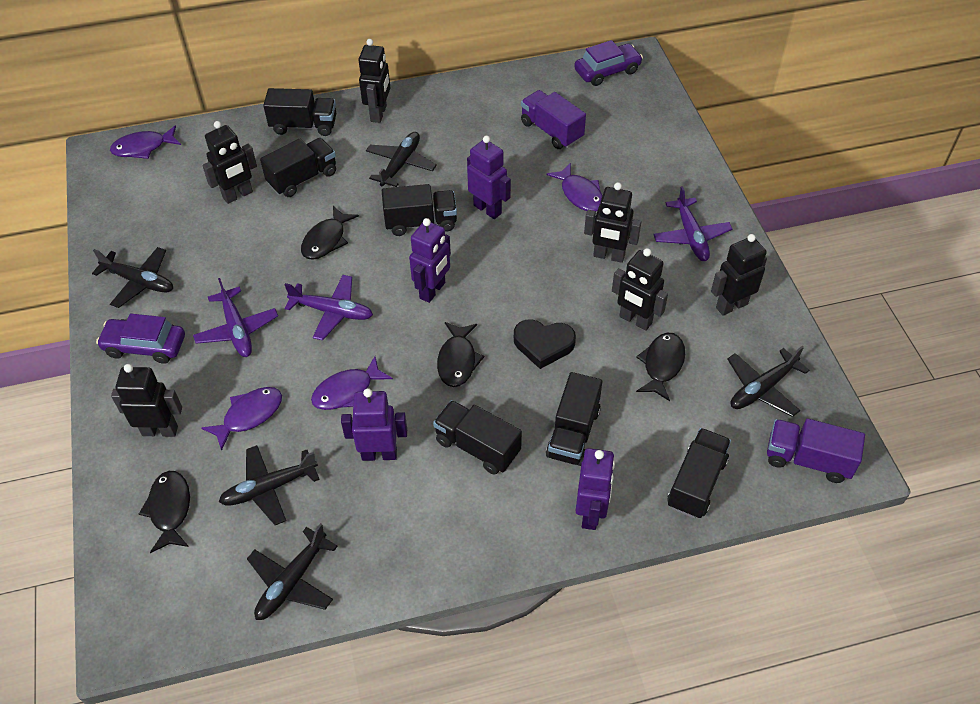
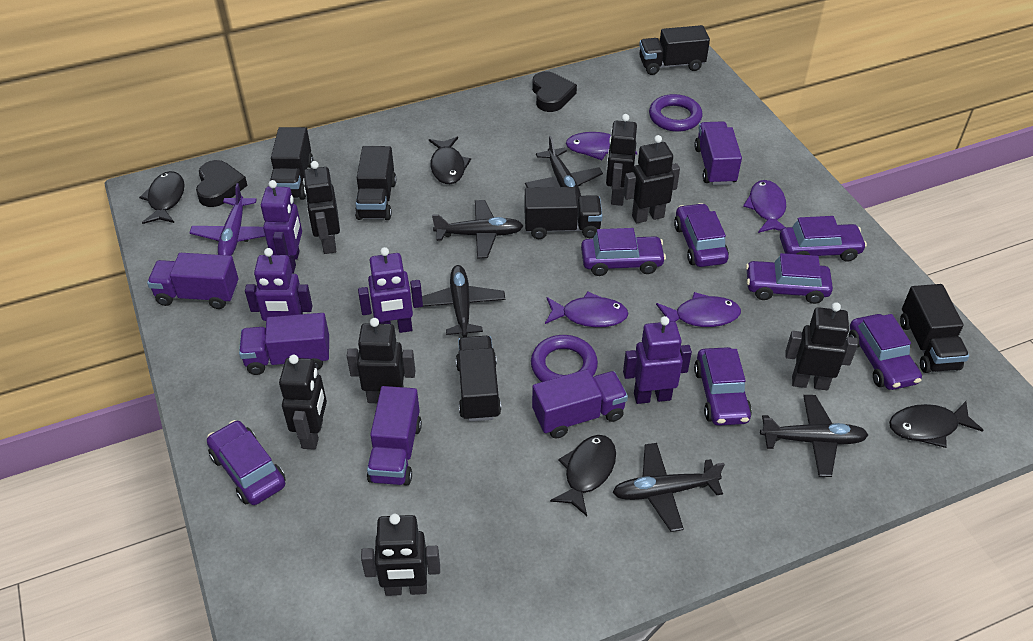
black heart: 1 -> 2
black robot: 6 -> 7
purple car: 2 -> 7
purple plane: 3 -> 1
purple ring: 0 -> 2
purple truck: 2 -> 5

